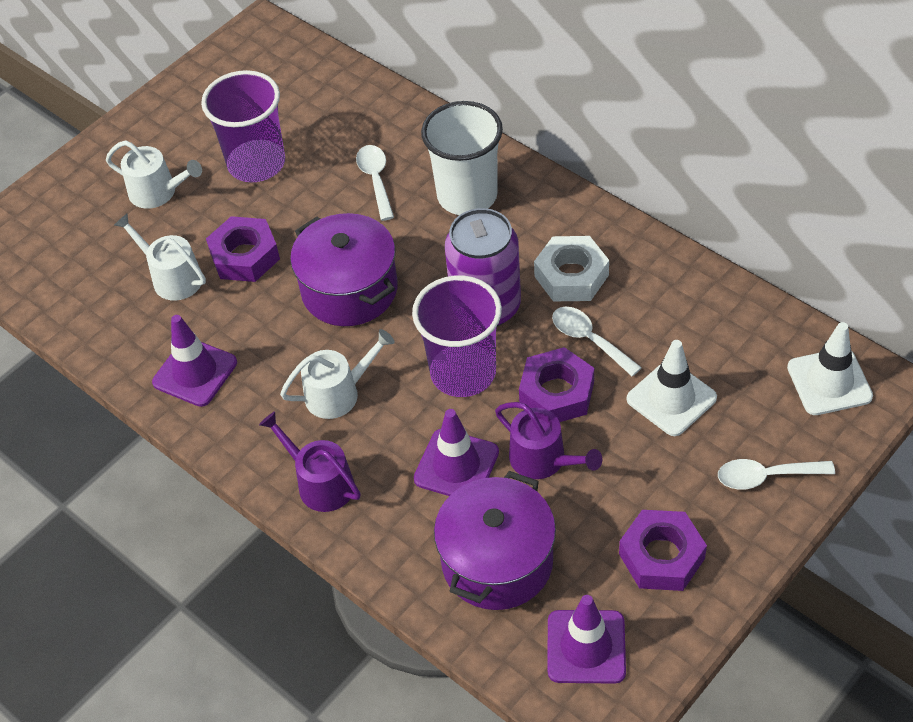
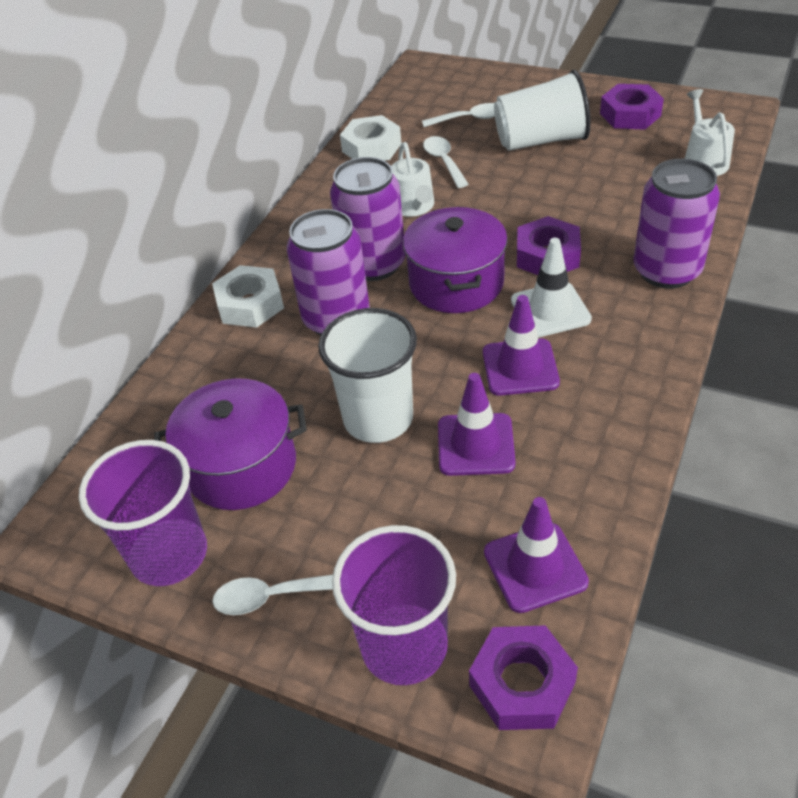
purple can: 1 -> 3
purple watering can: 2 -> 0
white cup: 1 -> 2
white nut: 1 -> 2
white traffic cone: 2 -> 1
white watering can: 3 -> 2

